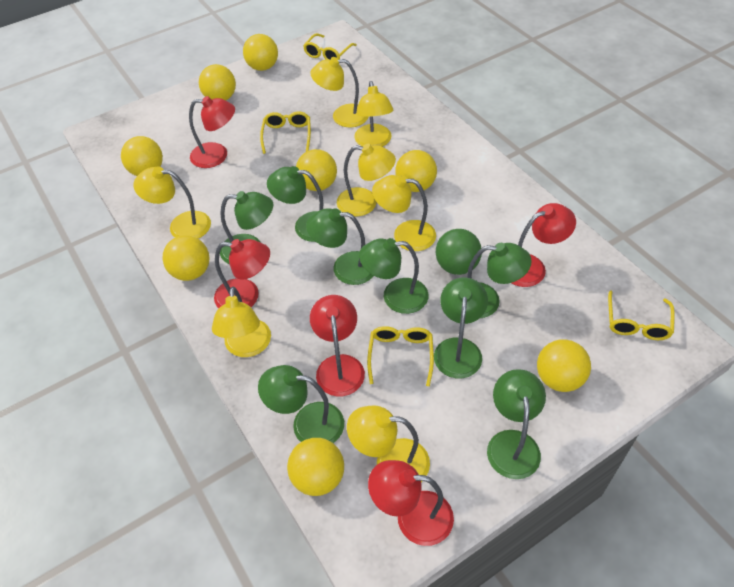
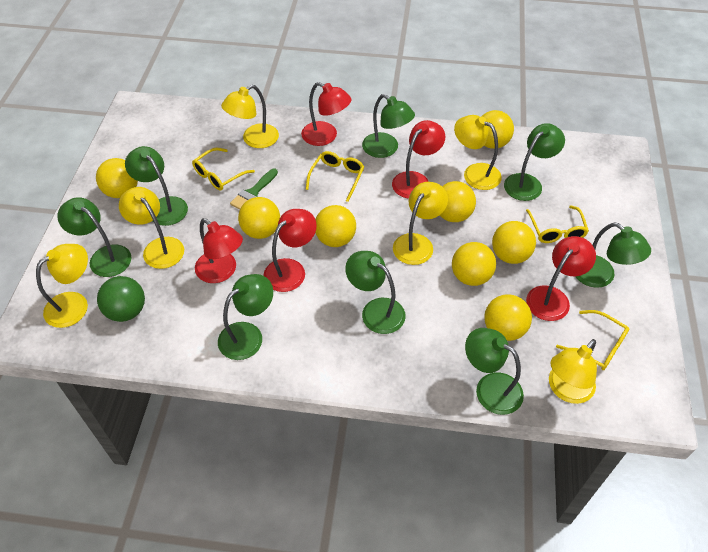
green brush: 0 -> 1
yellow lamp: 7 -> 6

